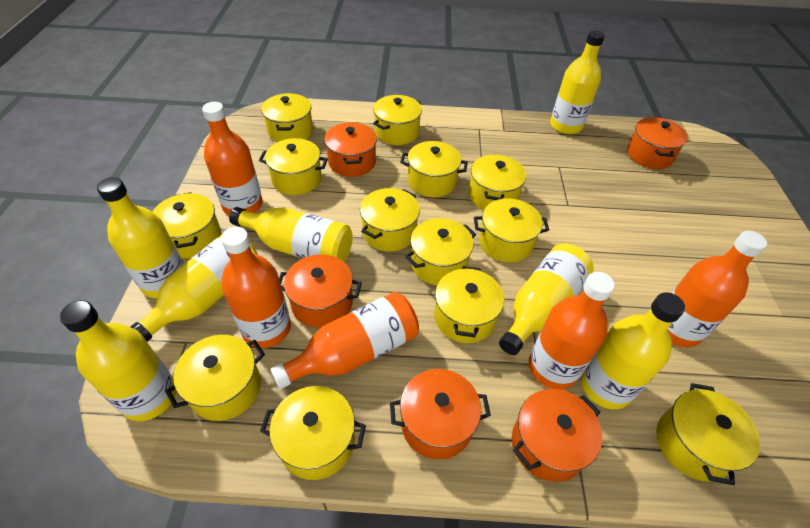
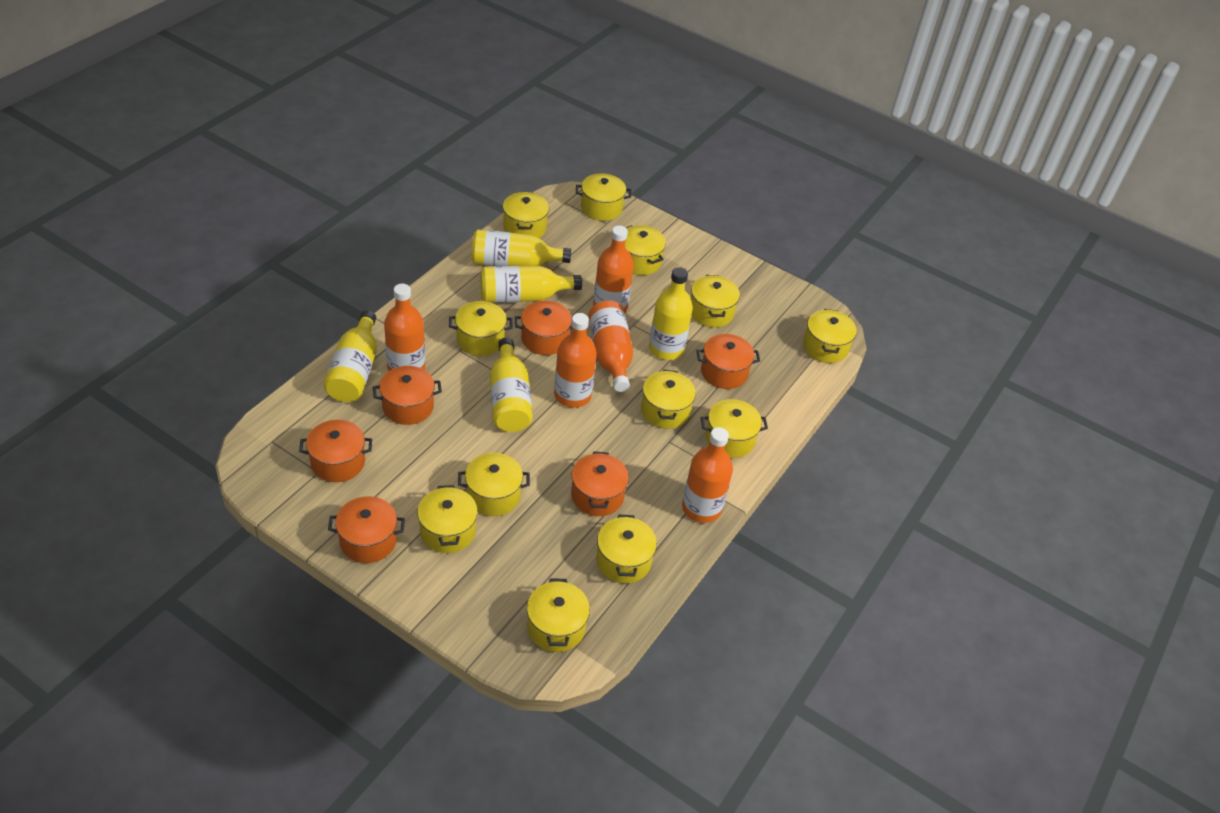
orange pot: 5 -> 6
yellow bottle: 7 -> 5
yellow pot: 13 -> 12

